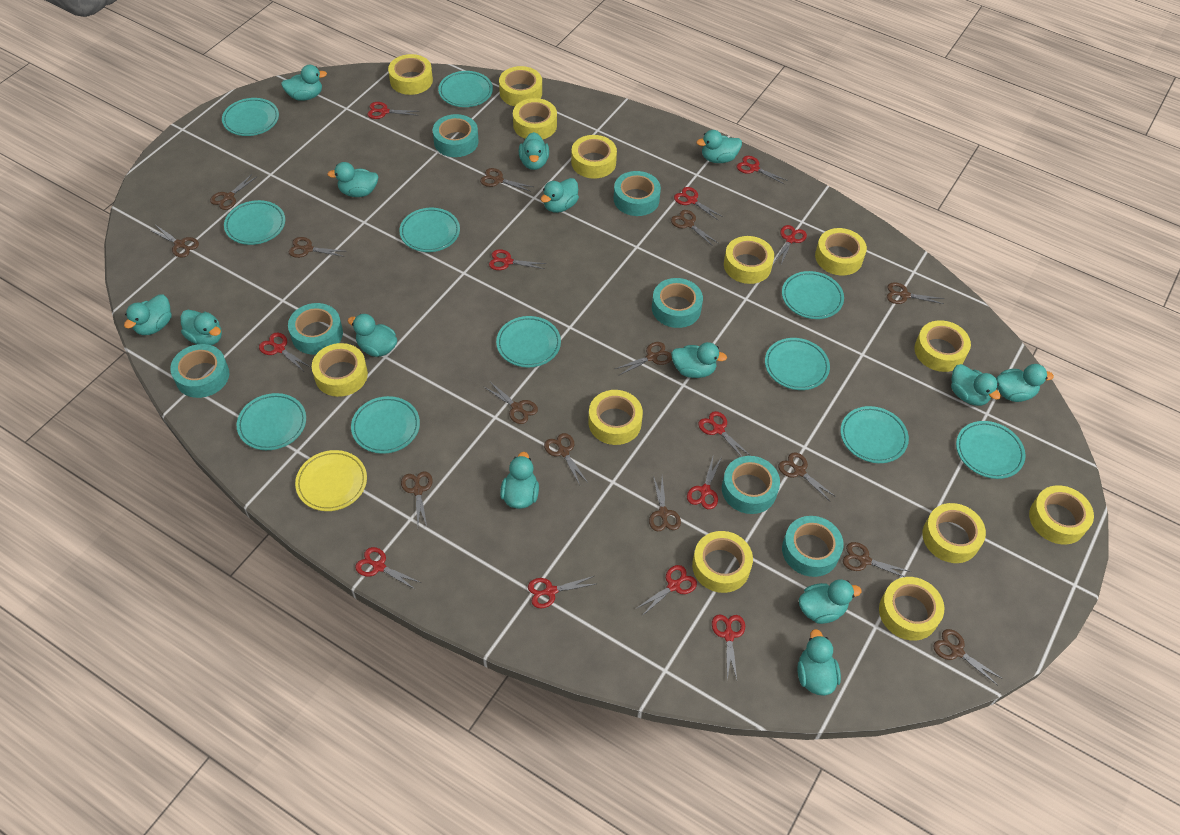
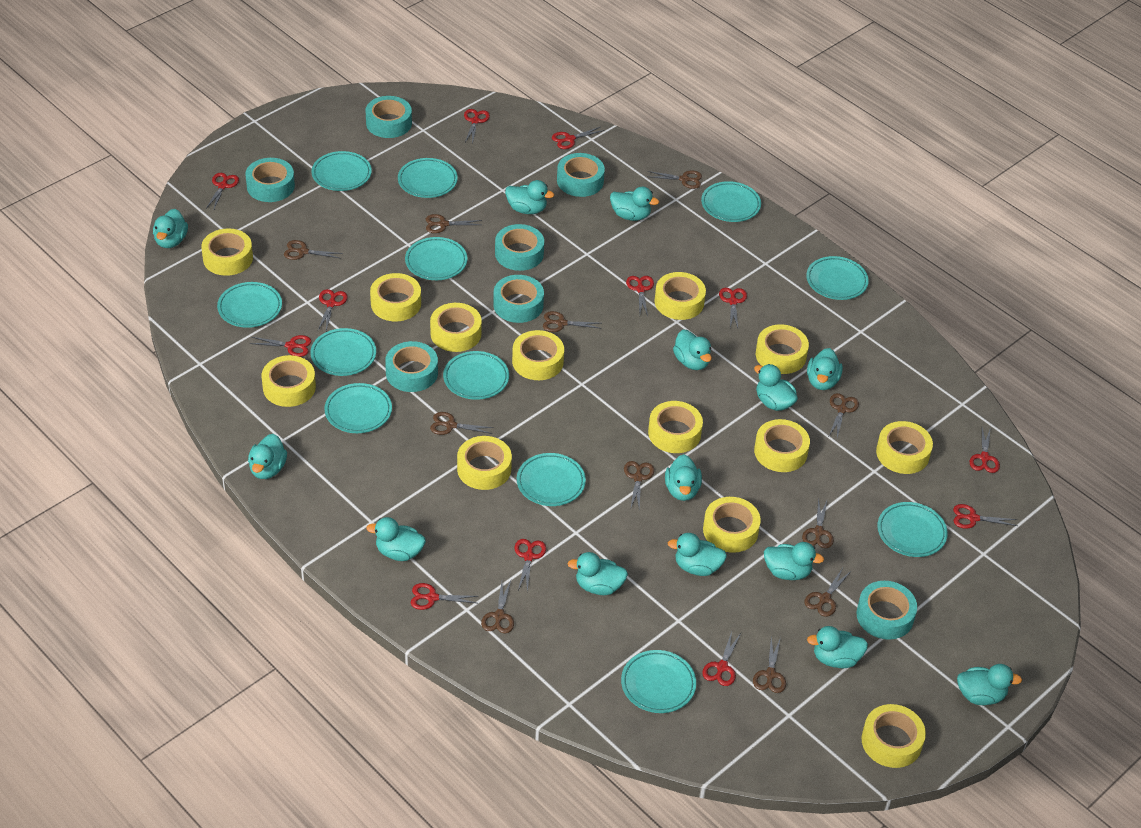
brown scissors: 14 -> 11
turquoise plate: 11 -> 12
yellow plate: 1 -> 0

